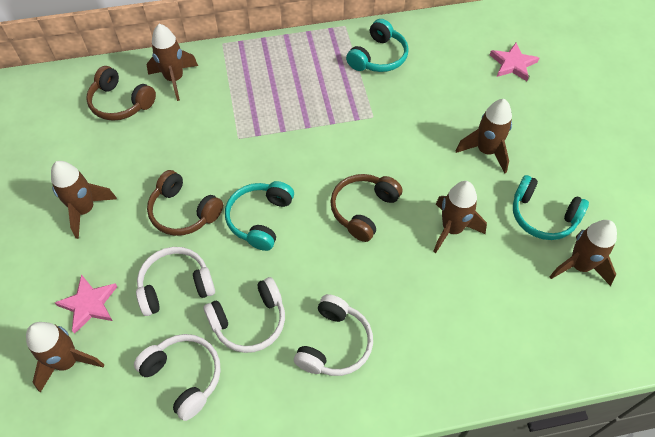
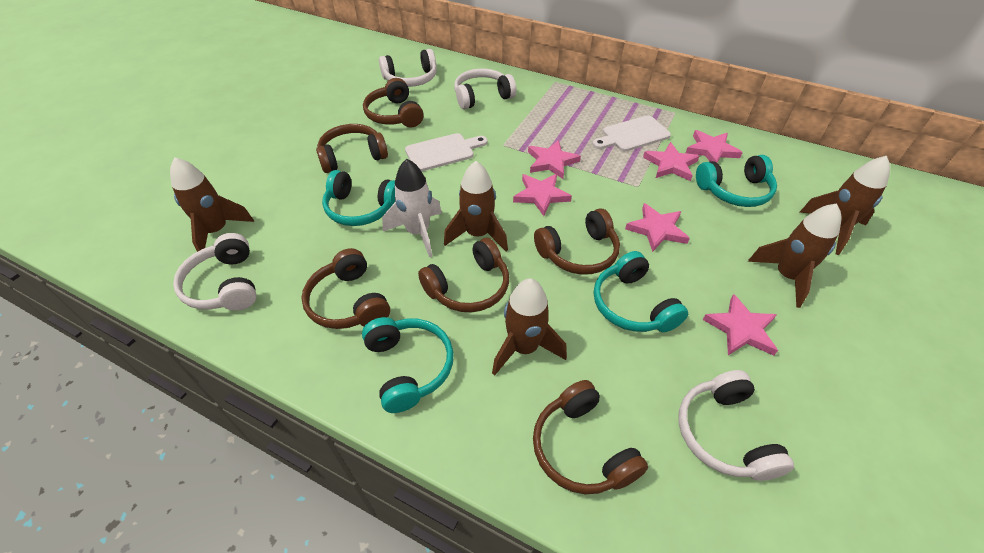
brown headphones: 3 -> 6
brown rocket: 6 -> 5
pink star: 2 -> 6
turquoise headphones: 3 -> 4
white cutting board: 0 -> 2
white rocket: 0 -> 1

